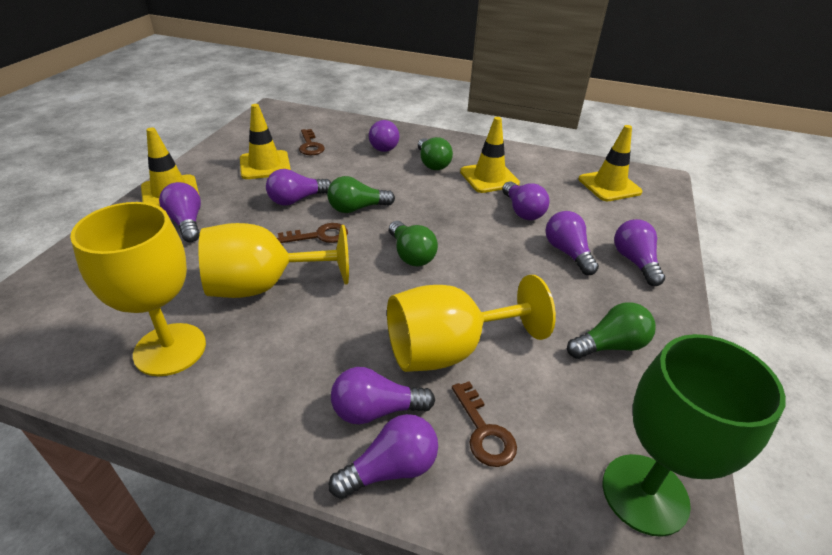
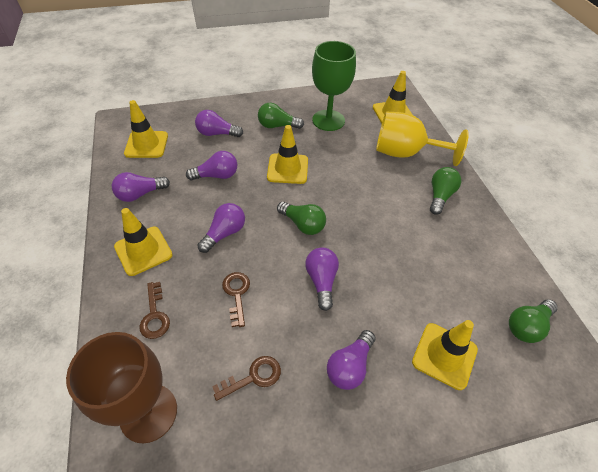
brown goblet: 0 -> 1
purple light bulb: 8 -> 6
yellow goblet: 3 -> 1
yellow traffic cone: 4 -> 5

